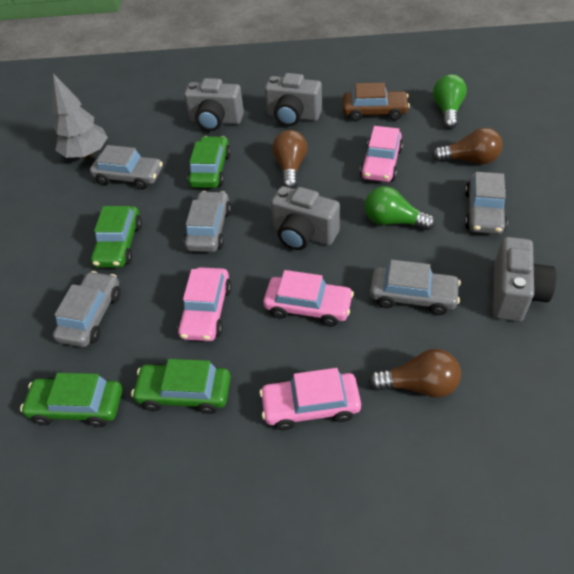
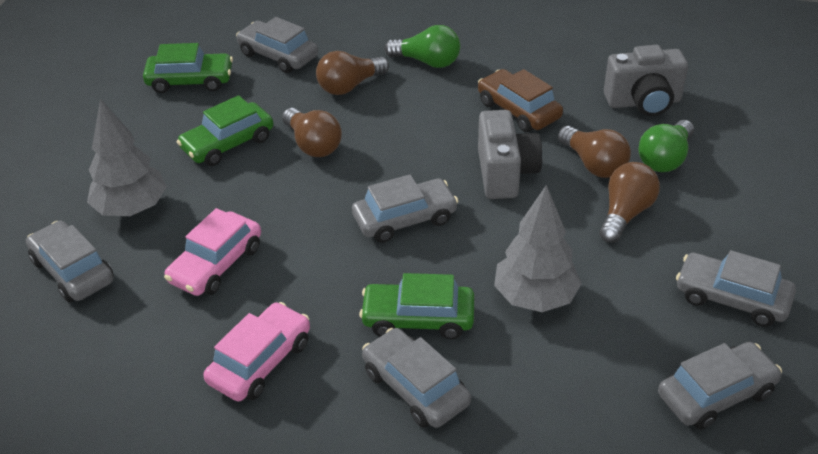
brown light bulb: 3 -> 4
green car: 4 -> 3
grey camera: 4 -> 2
grey car: 5 -> 6
grey tree: 1 -> 2
pink car: 4 -> 2

